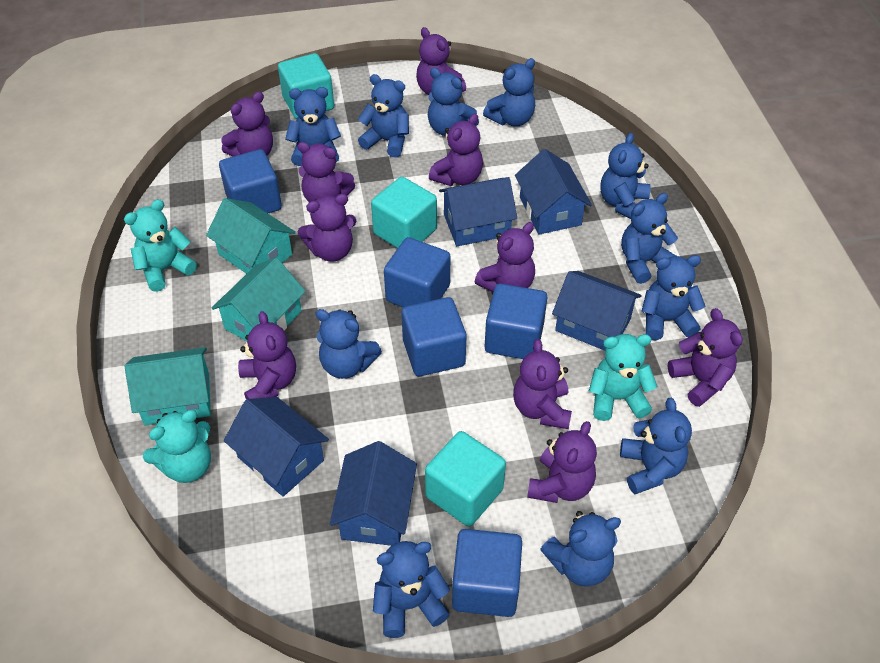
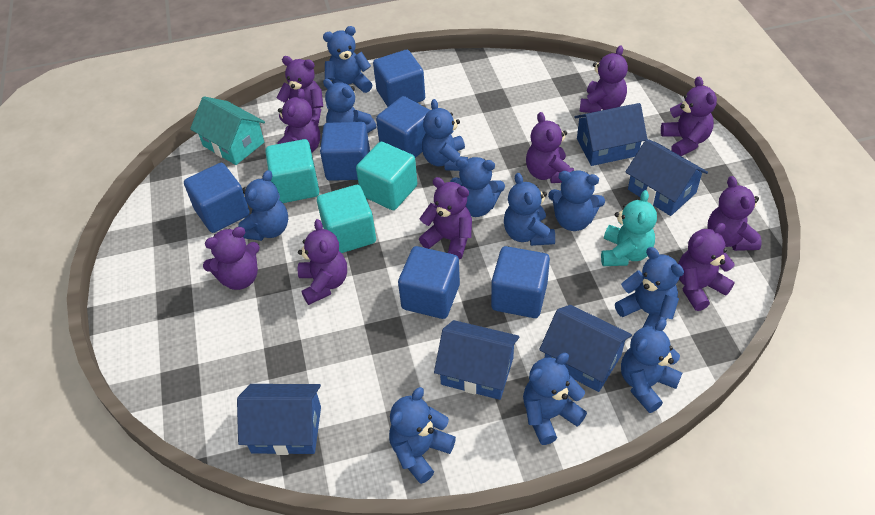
blue cube: 5 -> 6
turquoise house: 3 -> 1
turquoise teddy bear: 3 -> 1

